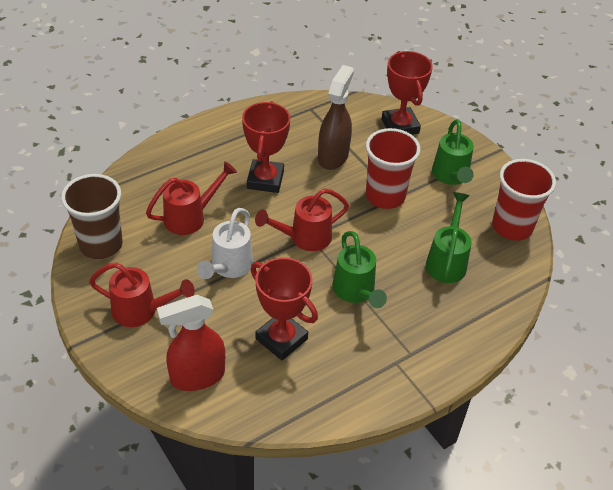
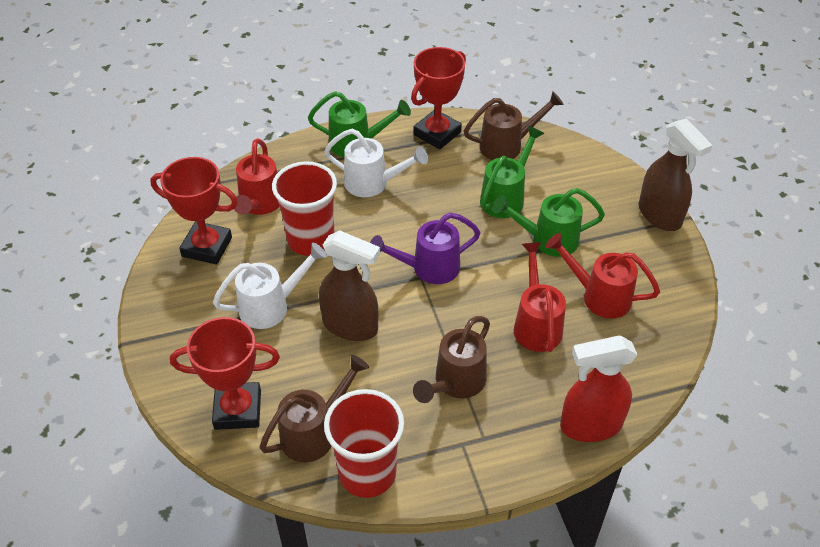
brown cup: 1 -> 0
brown spray bottle: 1 -> 2
brown watering can: 0 -> 3
purple watering can: 0 -> 1
white watering can: 1 -> 2

